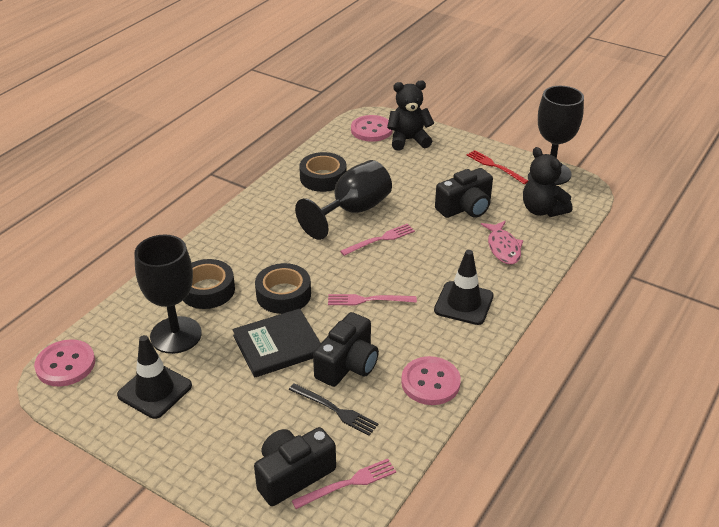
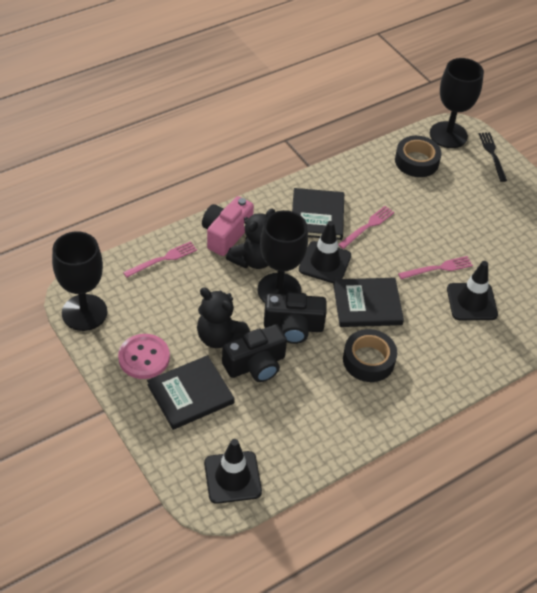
black book: 1 -> 3
black camera: 3 -> 2
black tape: 3 -> 2
black traffic cone: 2 -> 3
pink button: 3 -> 1
pink camera: 0 -> 1
pink fish: 1 -> 0
red fork: 1 -> 0

